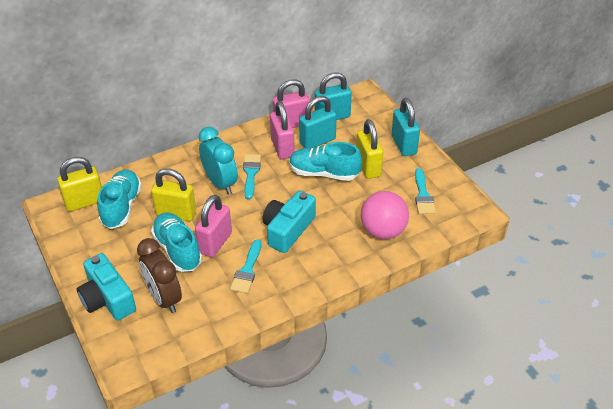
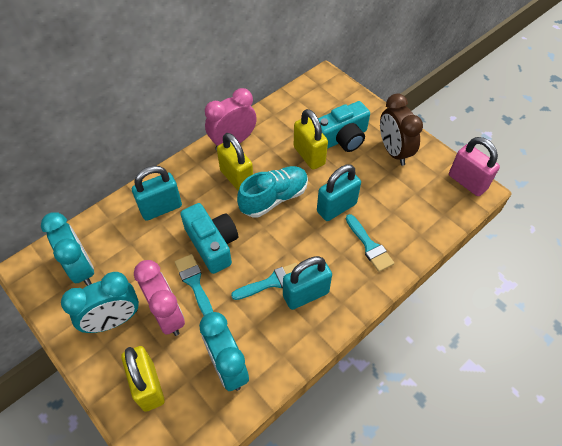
pink ball: 1 -> 0
pink clock: 0 -> 2
pink padlock: 3 -> 1
turquoise clock: 1 -> 3
turquoise shoe: 3 -> 1

